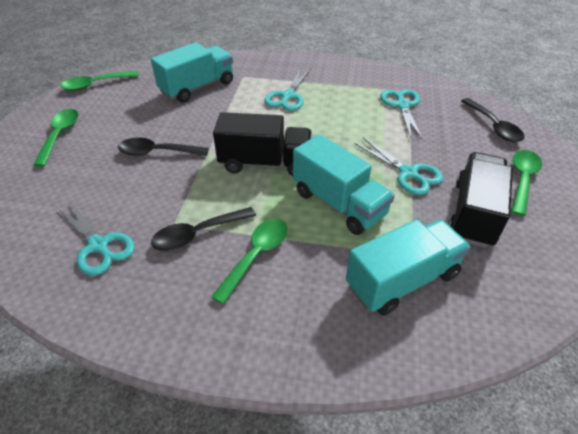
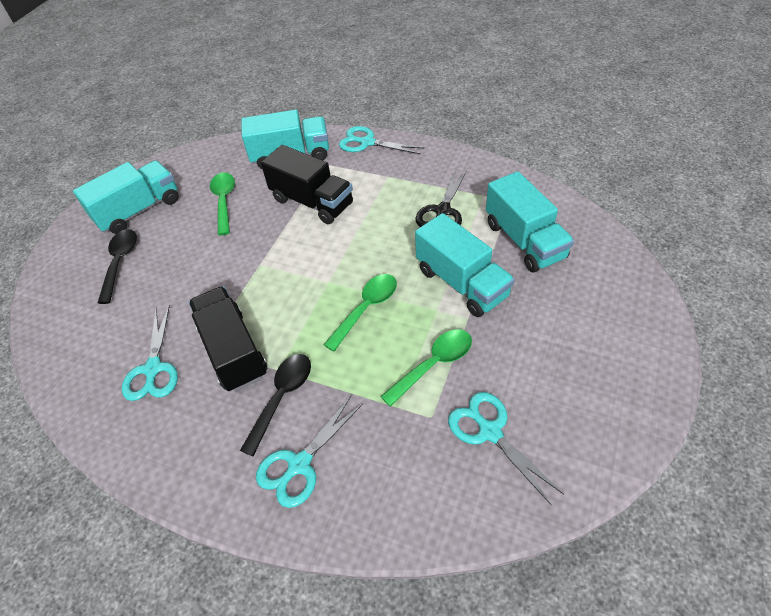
black scissors: 0 -> 1
black spoon: 3 -> 2
green spoon: 4 -> 3
turquoise truck: 3 -> 4

